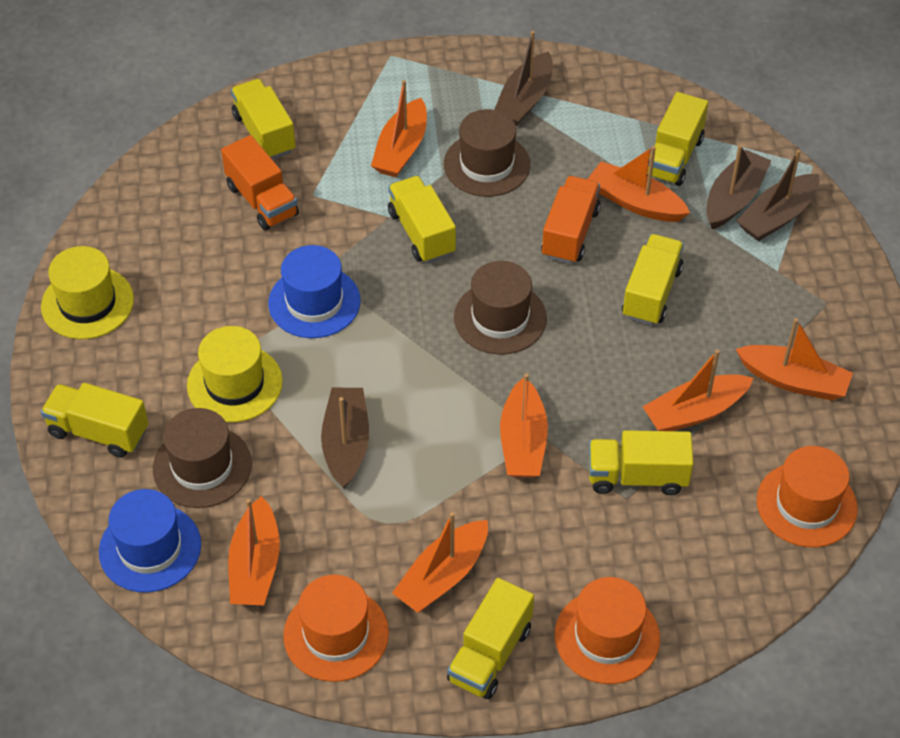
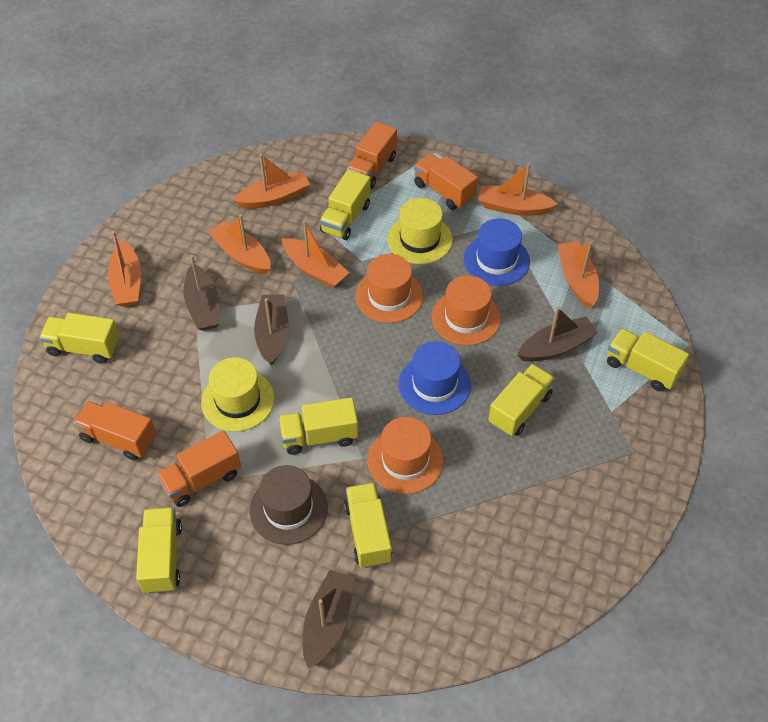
brown hat: 3 -> 1
orange boat: 7 -> 6
orange truck: 2 -> 4

